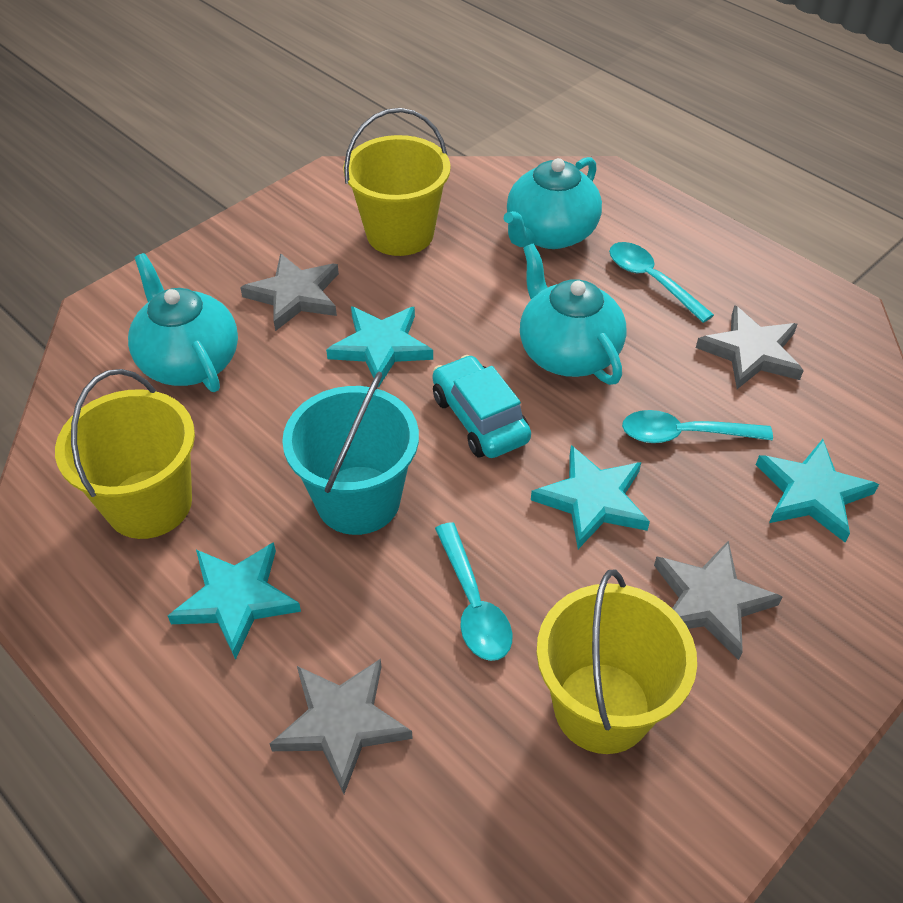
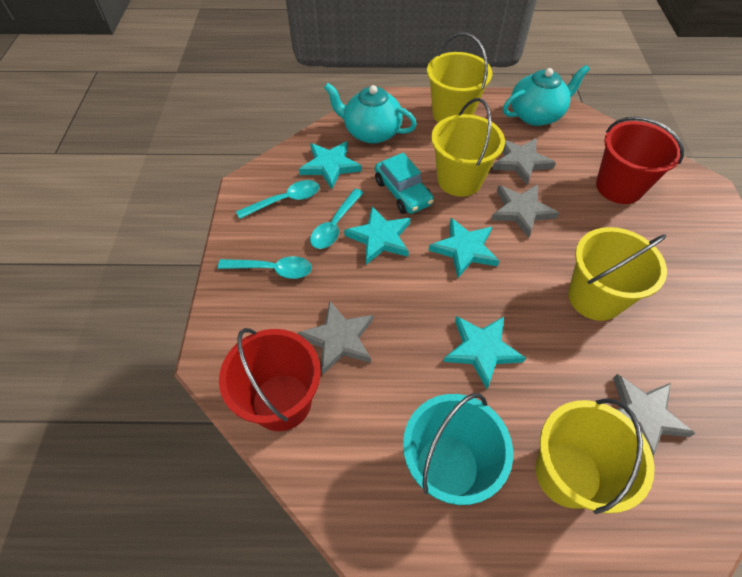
red bucket: 0 -> 2
turquoise teapot: 3 -> 2
yellow bucket: 3 -> 4

